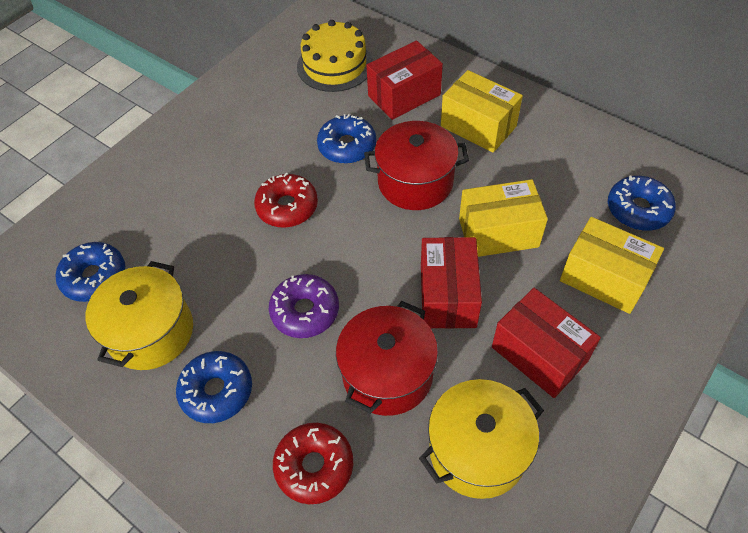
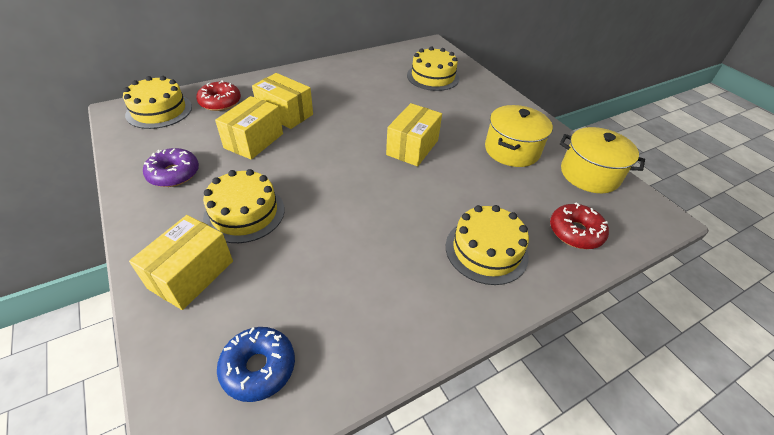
blue donut: 4 -> 1
red box: 3 -> 0
red pot: 2 -> 0
yellow box: 3 -> 4
yellow cake: 1 -> 4

